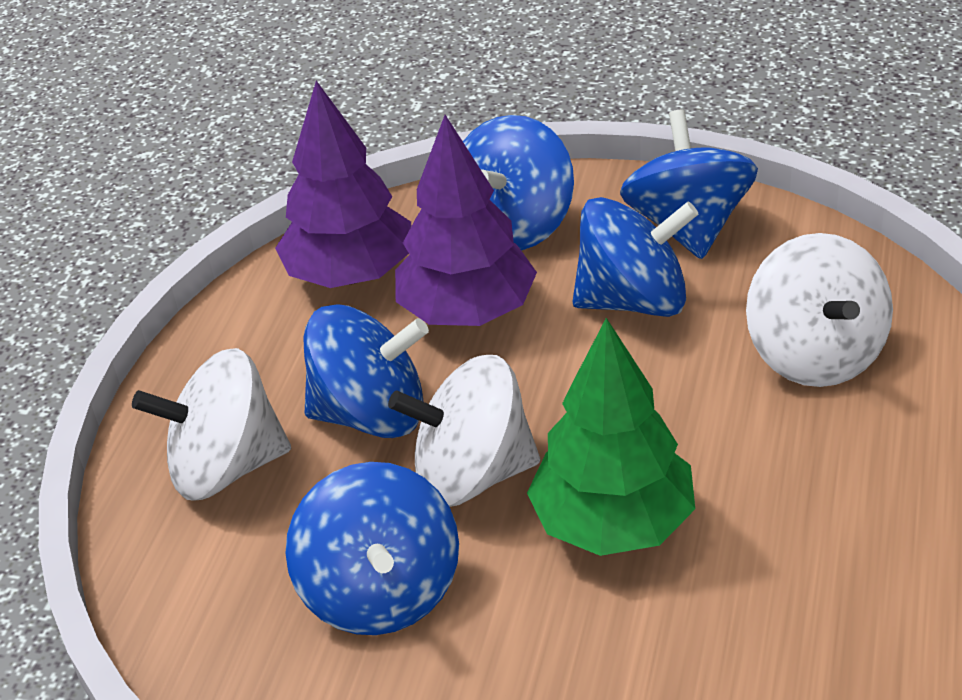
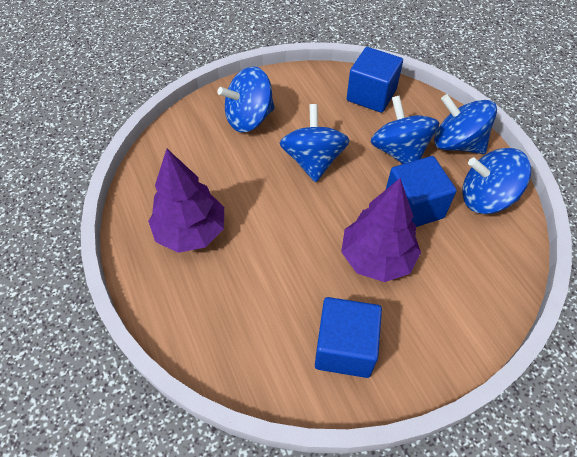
blue cube: 0 -> 3
green tree: 1 -> 0
white spinning top: 3 -> 0

